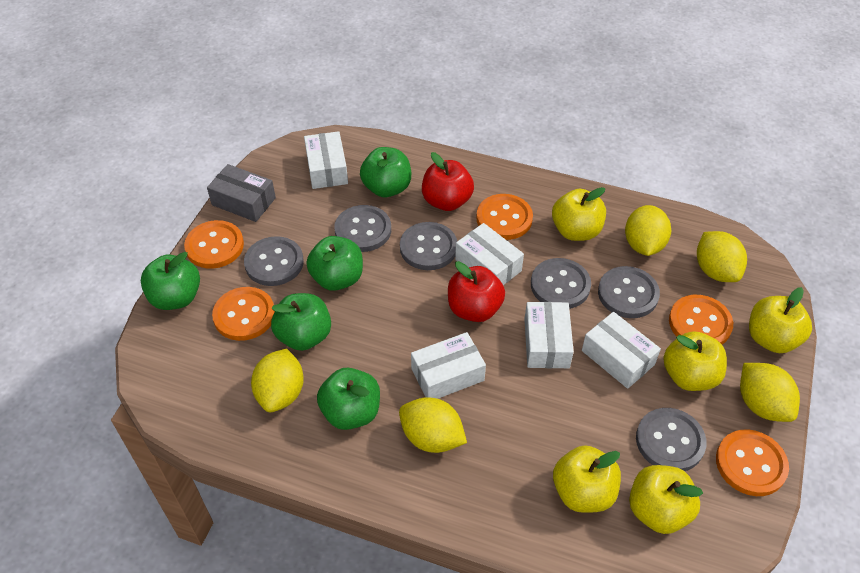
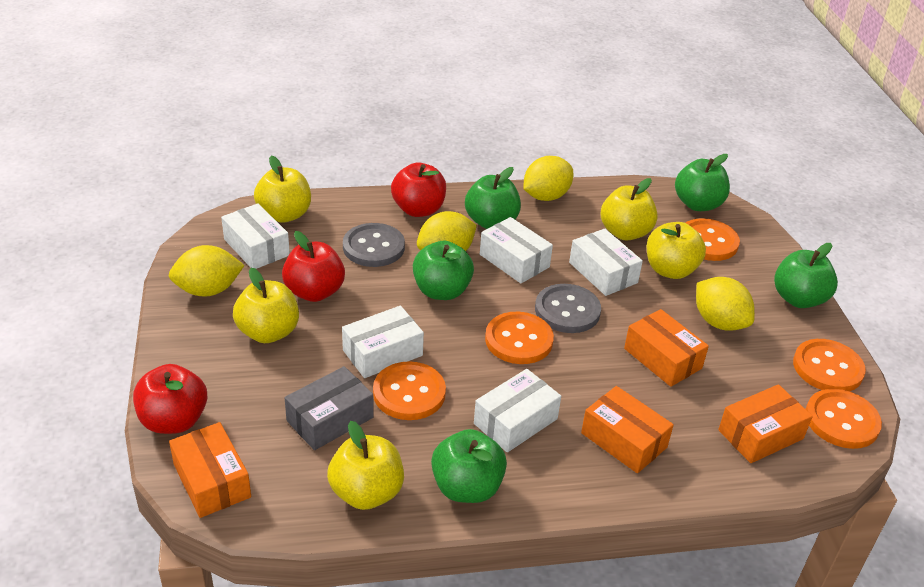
grey button: 6 -> 2
orange box: 0 -> 4
red apple: 2 -> 3
yellow lemon: 5 -> 4

